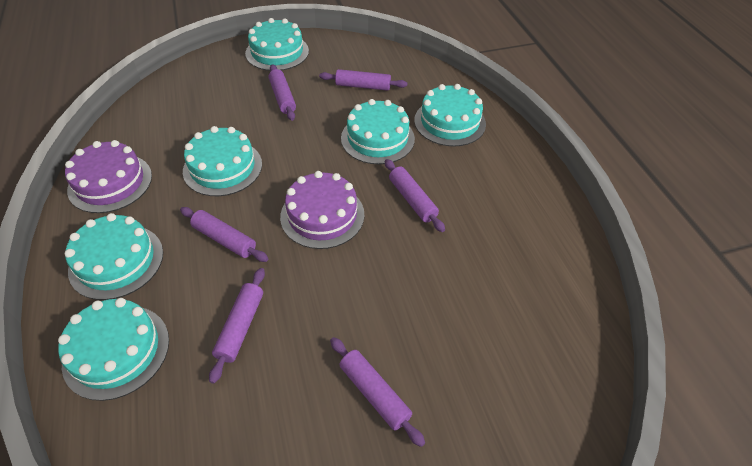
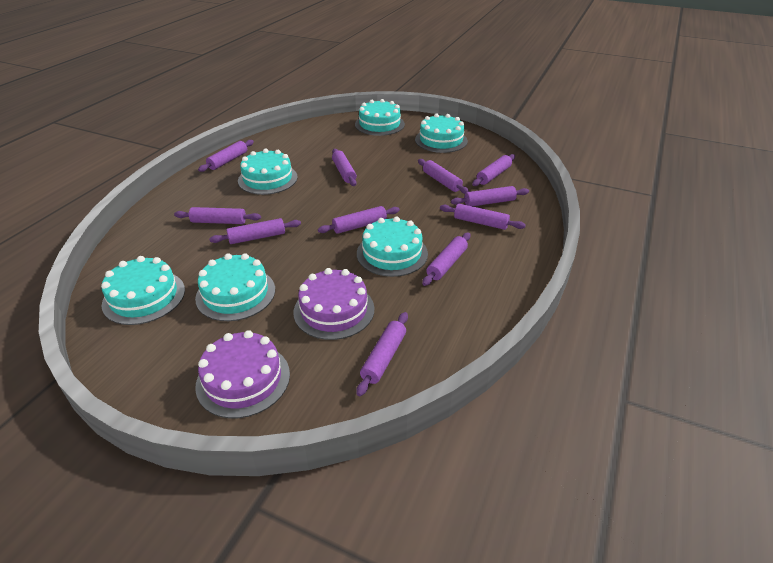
purple rolling pin: 6 -> 11

